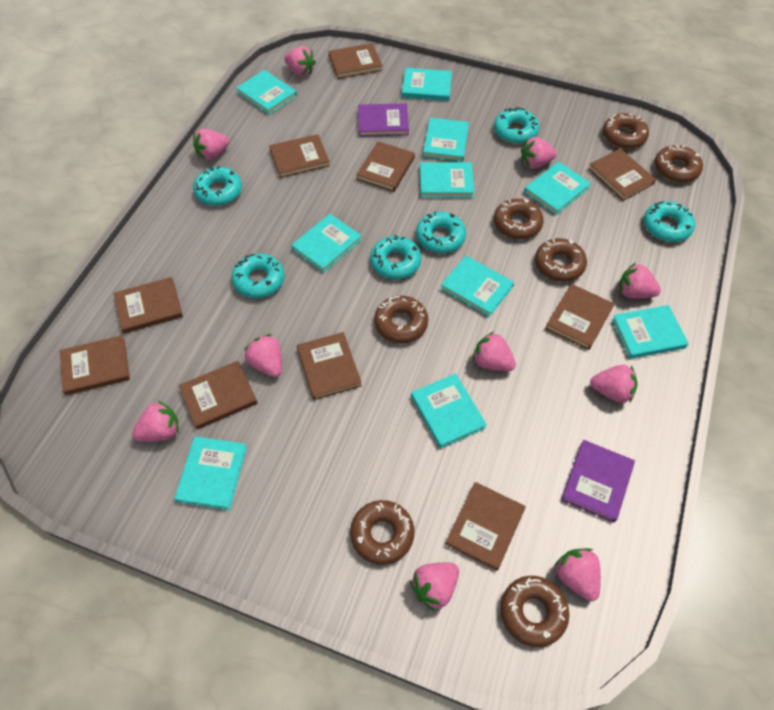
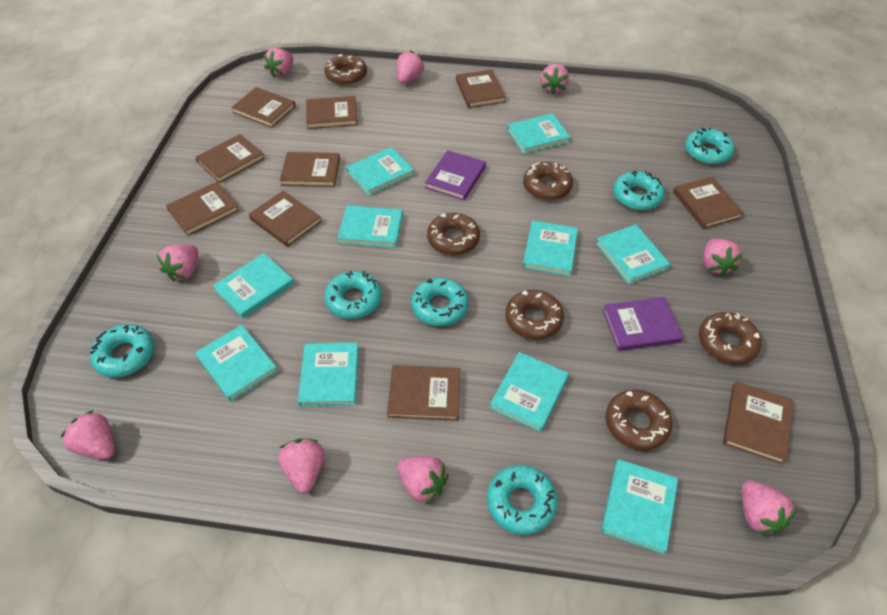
brown donut: 7 -> 6
pink strawberry: 10 -> 9

